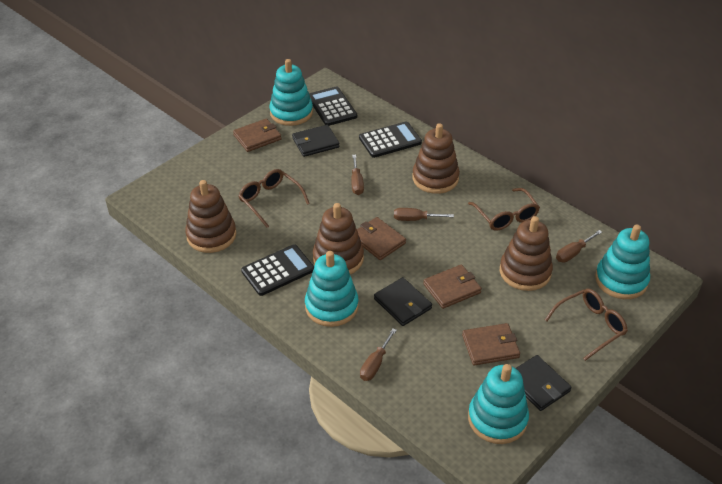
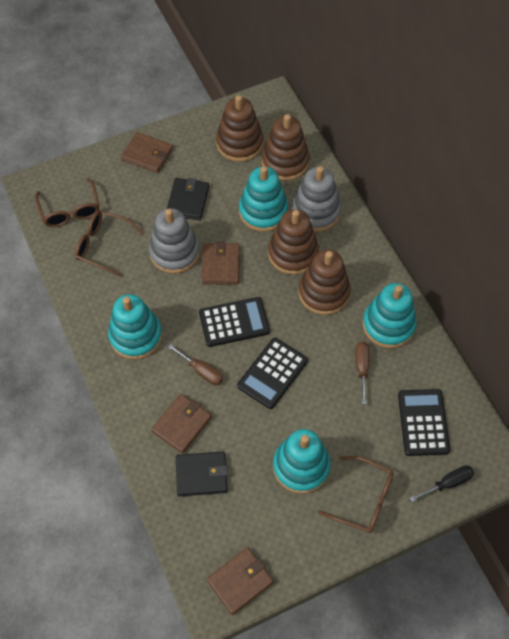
black screwdriver: 0 -> 1
black wallet: 3 -> 2
brown screwdriver: 4 -> 2
grey stacking toy: 0 -> 2

